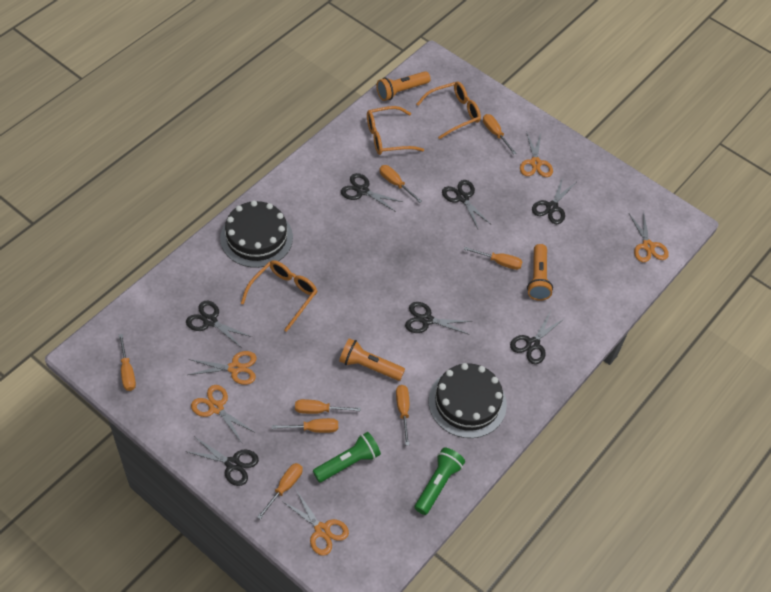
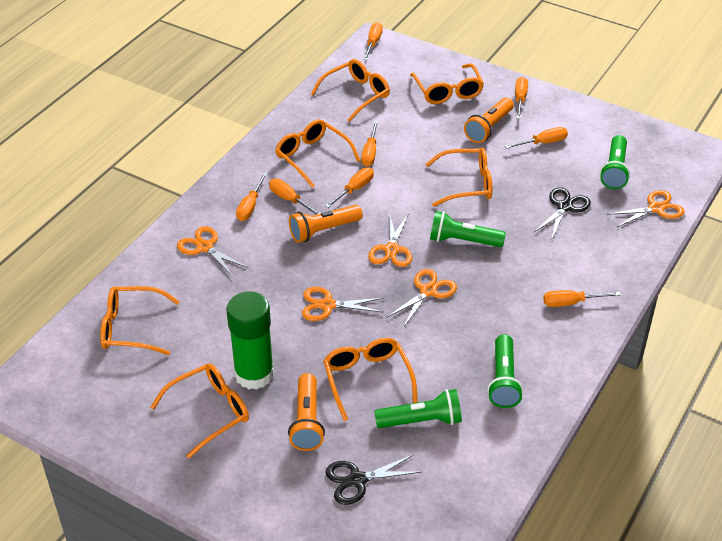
black cake: 2 -> 0
black scissors: 7 -> 2
green flashlight: 2 -> 4
green glue stick: 0 -> 1
orange glasses: 3 -> 7

